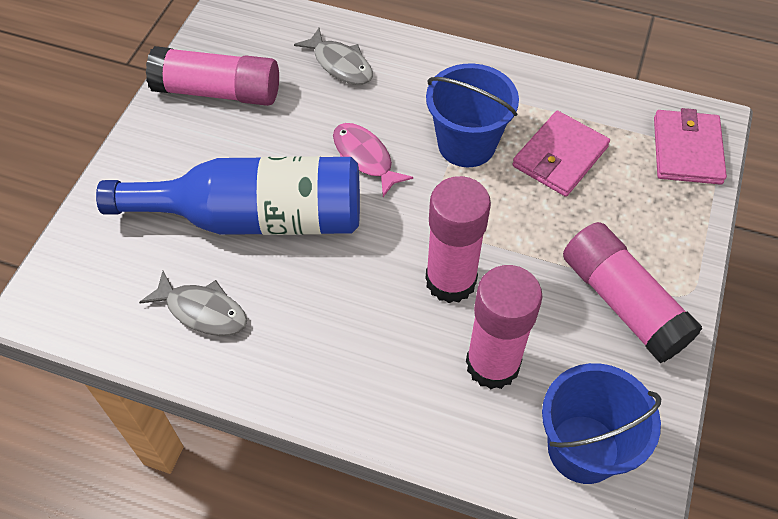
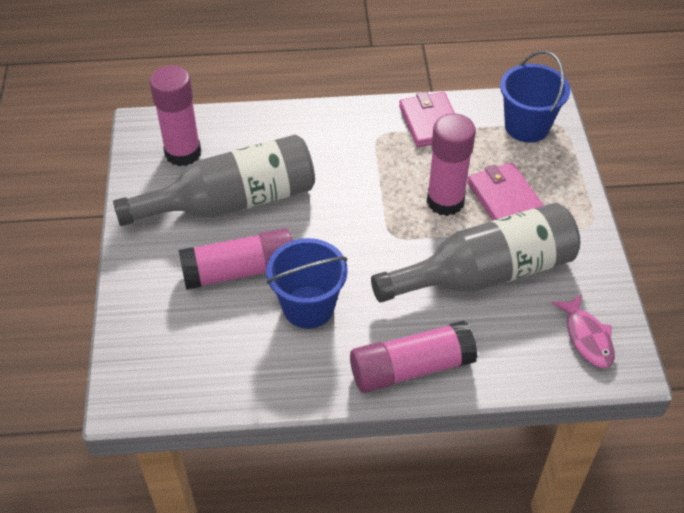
blue bottle: 1 -> 0
grey bottle: 0 -> 2
grey fish: 2 -> 0

